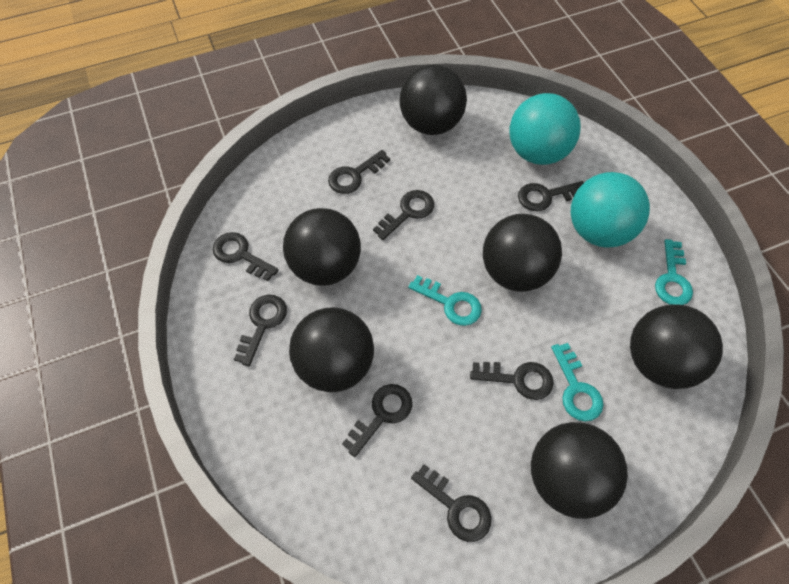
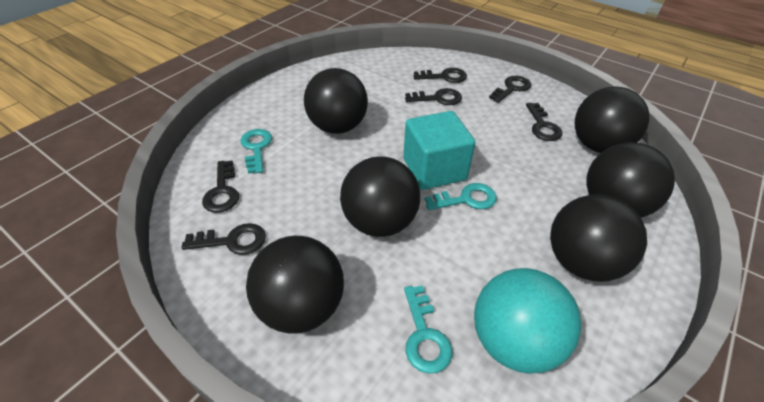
black key: 8 -> 6
turquoise ball: 2 -> 1
turquoise cube: 0 -> 1

